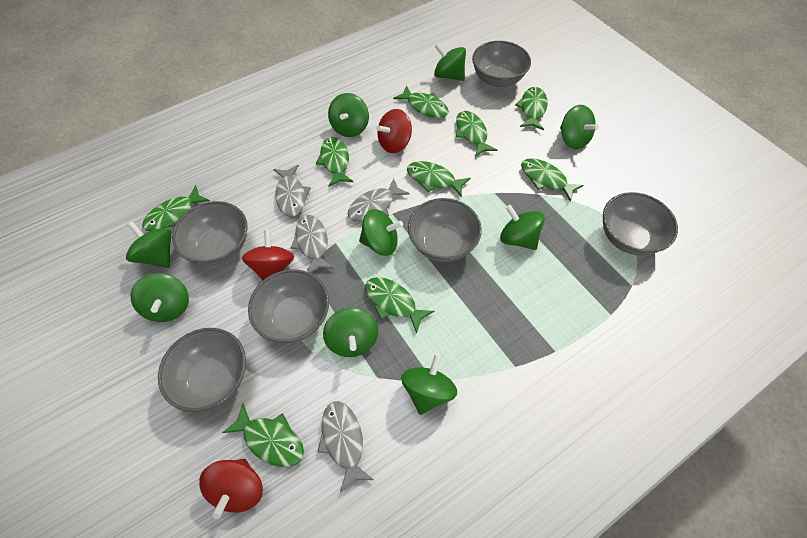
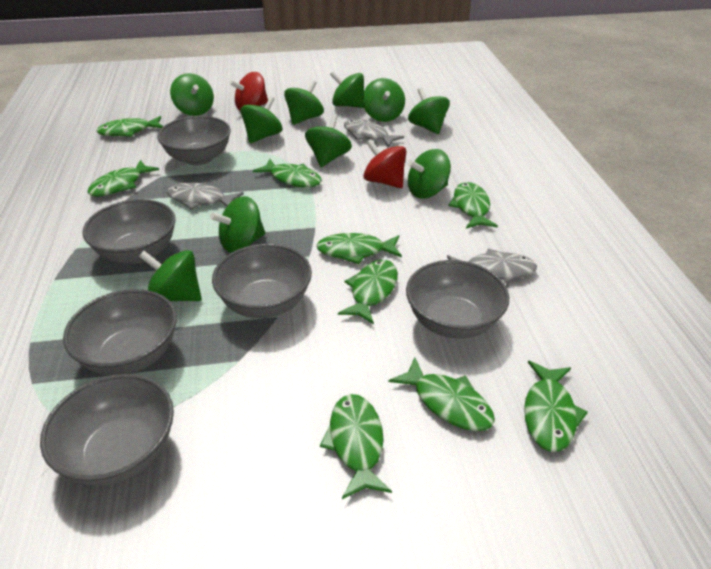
green spinning top: 9 -> 10
grey fish: 4 -> 3
red spinning top: 3 -> 2

